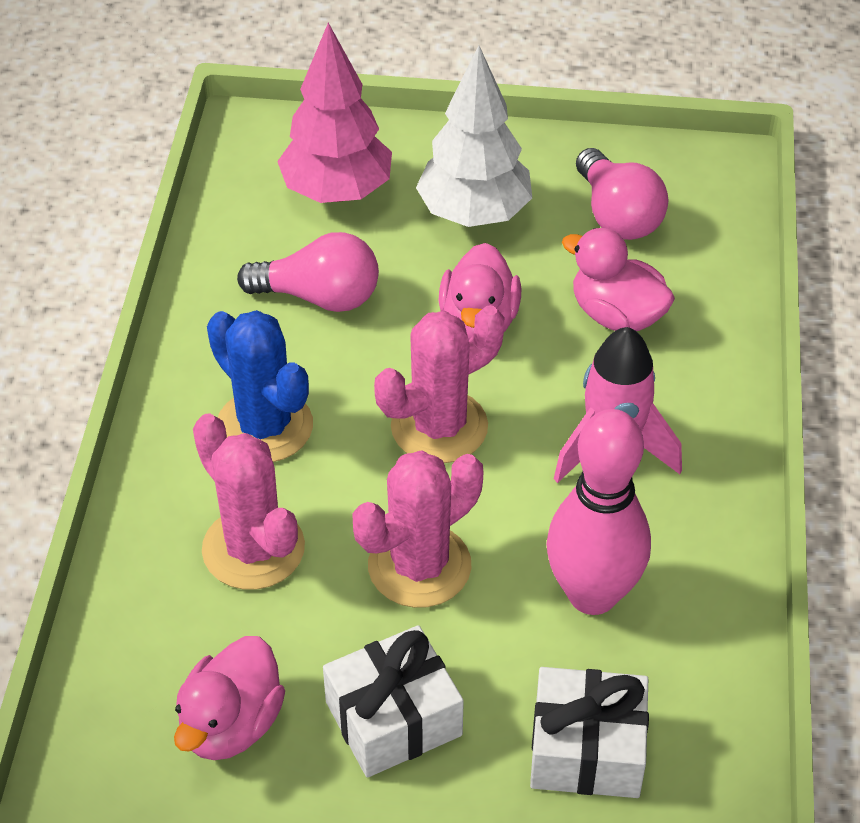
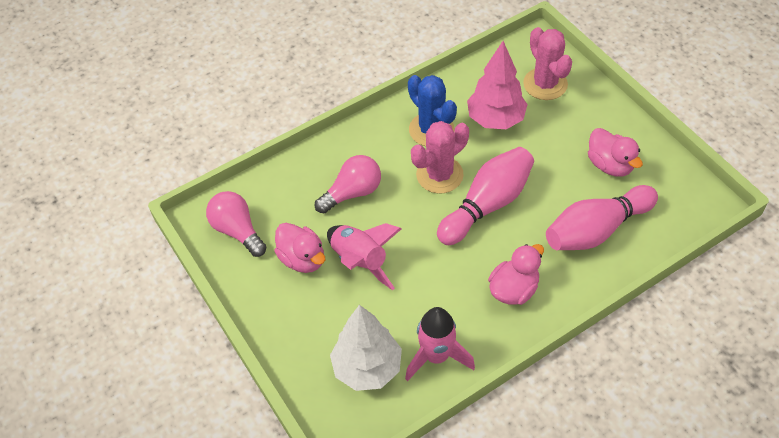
pink bowling pin: 1 -> 2
pink cactus: 3 -> 2
pink rocket: 1 -> 2
white gift: 2 -> 0

